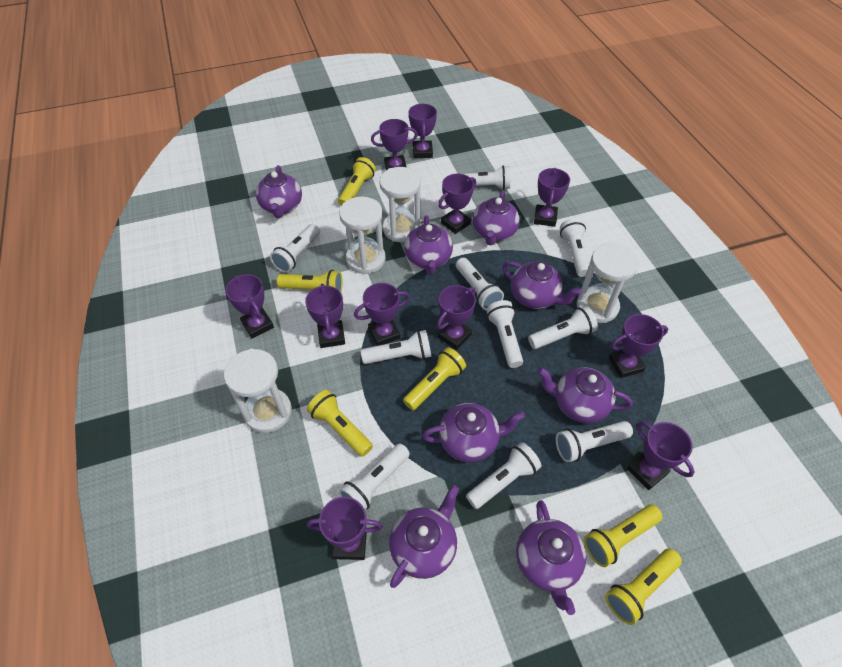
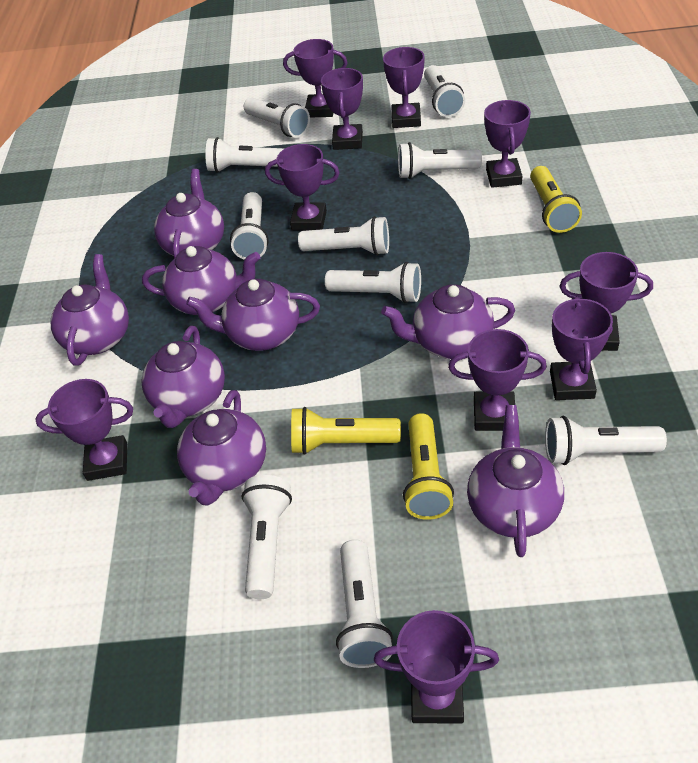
purple trophy: 11 -> 10
white hourglass: 4 -> 0
yellow flashlight: 6 -> 3

